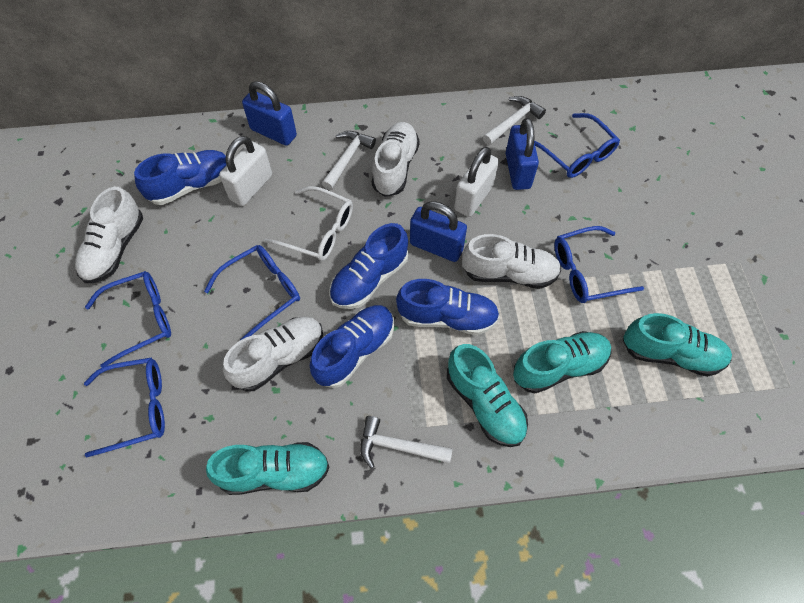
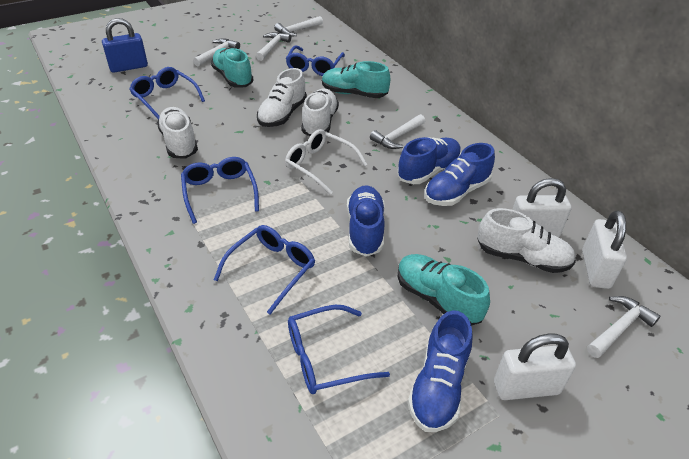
blue padlock: 3 -> 1
turquoise shoe: 4 -> 3
white hammer: 3 -> 5
white padlock: 2 -> 3

